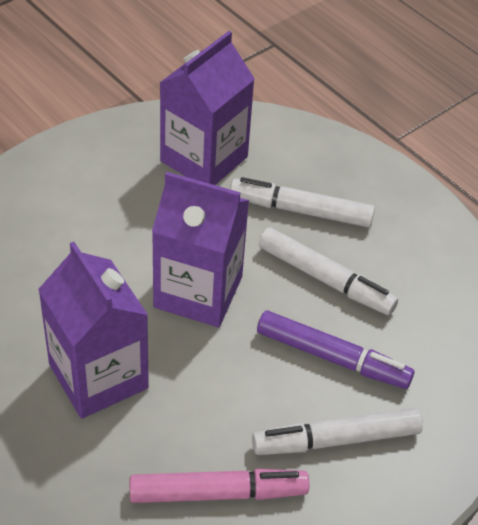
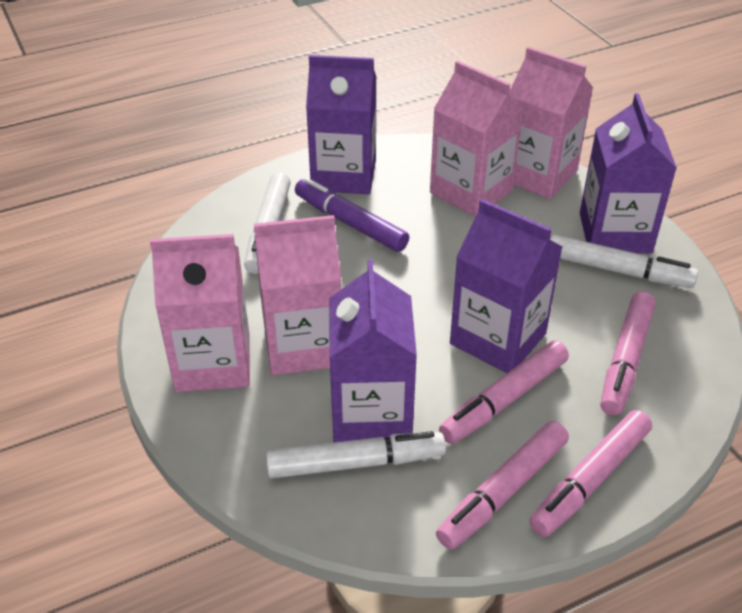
pink carton: 0 -> 4
pink marker: 1 -> 4
purple carton: 3 -> 4

